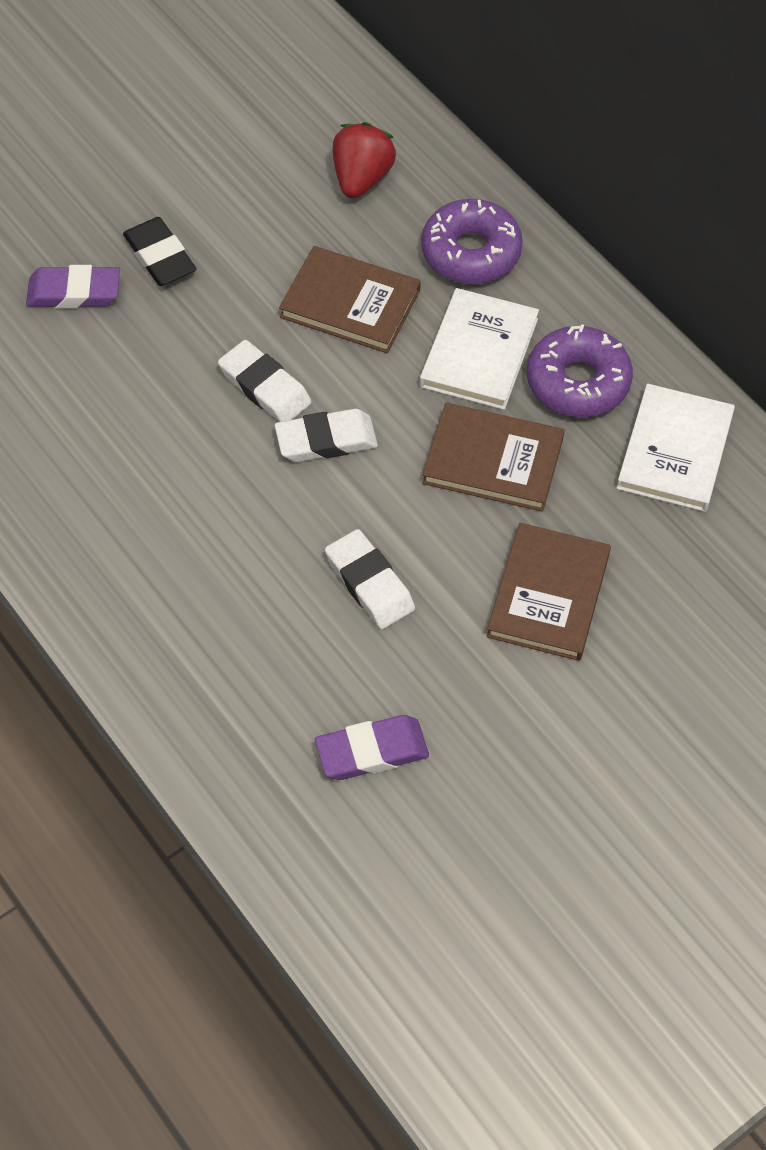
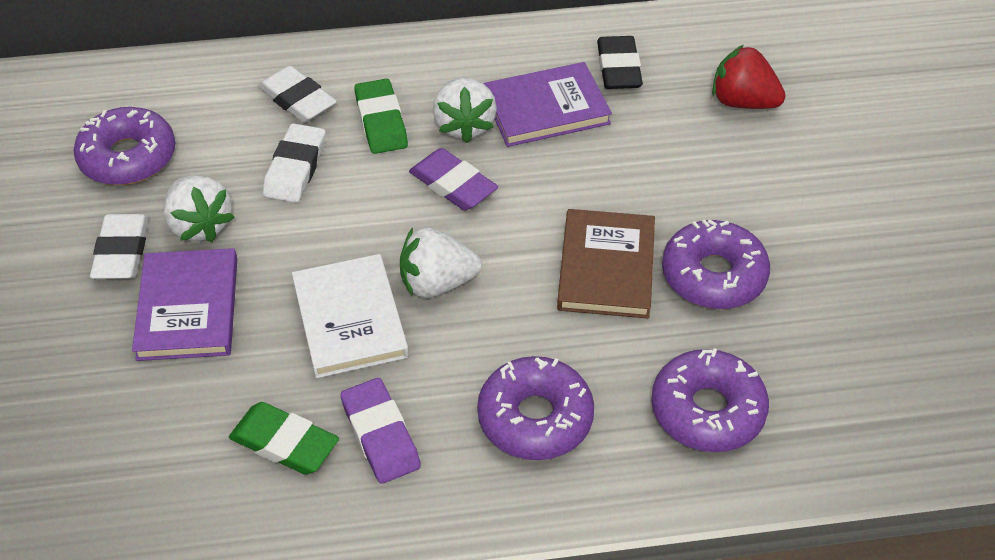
brown book: 3 -> 1
green eraser: 0 -> 2
purple book: 0 -> 2
purple donut: 2 -> 4
white book: 2 -> 1
white strawberry: 0 -> 3

